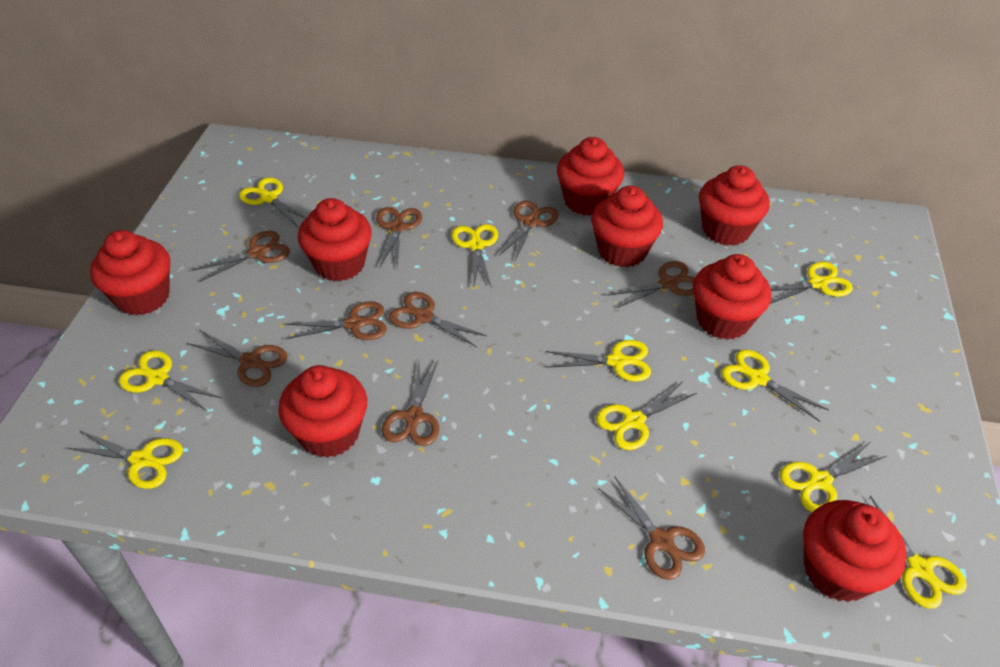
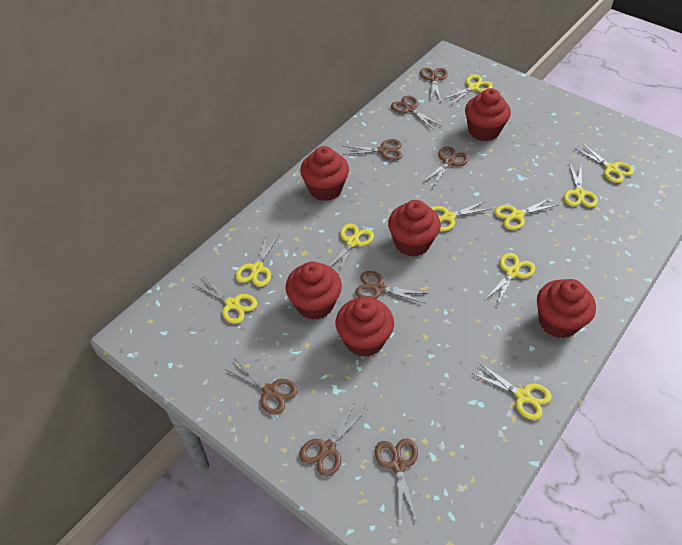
brown scissors: 9 -> 8
red cupcake: 8 -> 6

